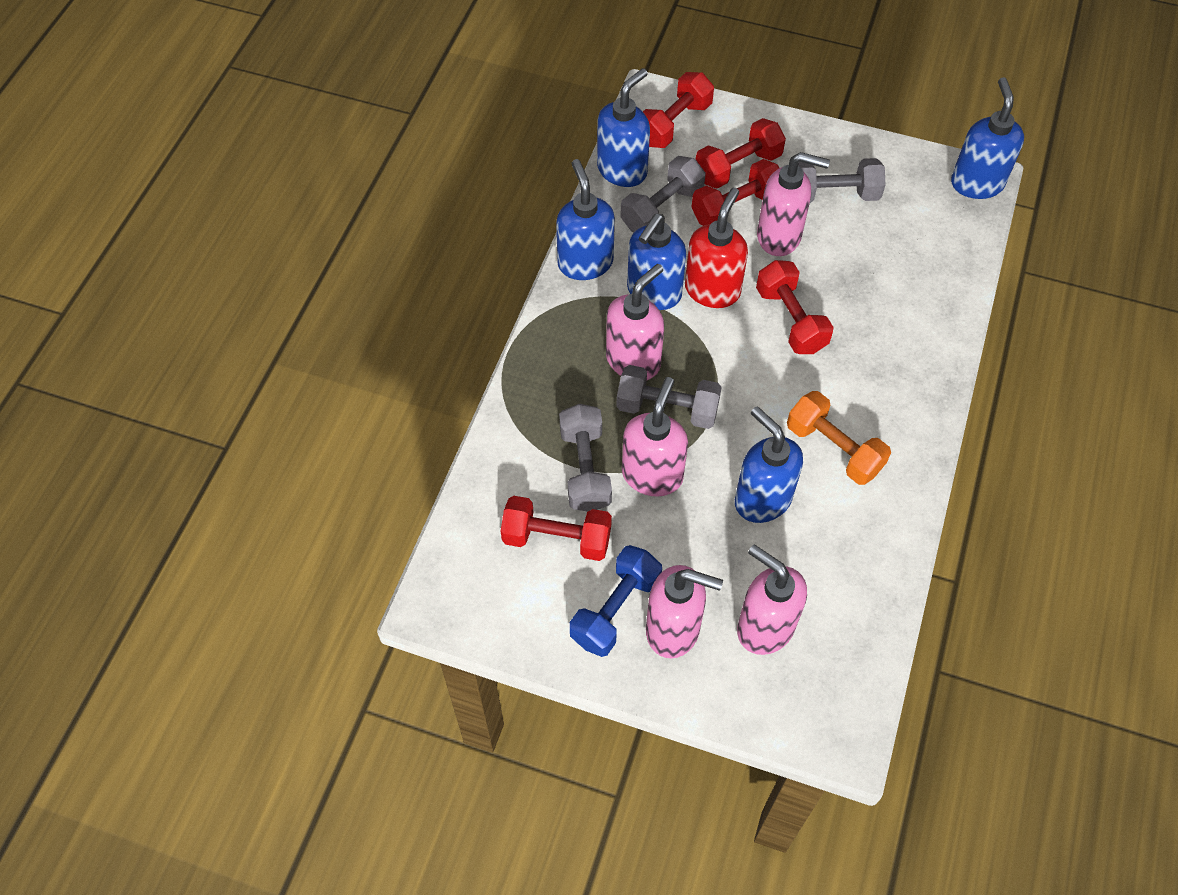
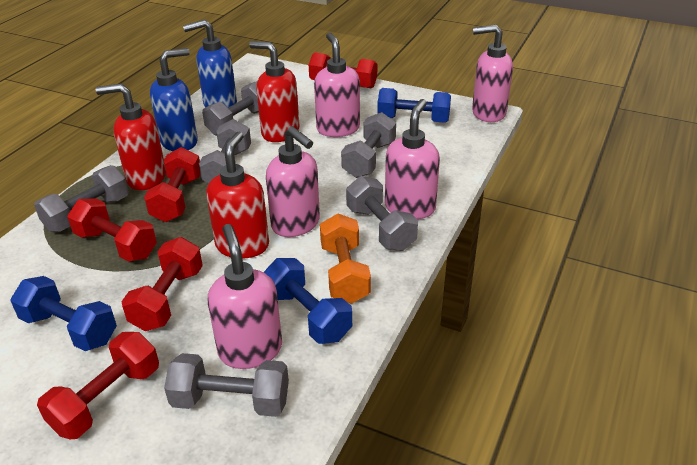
blue dumbbell: 1 -> 3
blue soap dispenser: 5 -> 2
grey dumbbell: 4 -> 6
red soap dispenser: 1 -> 3

